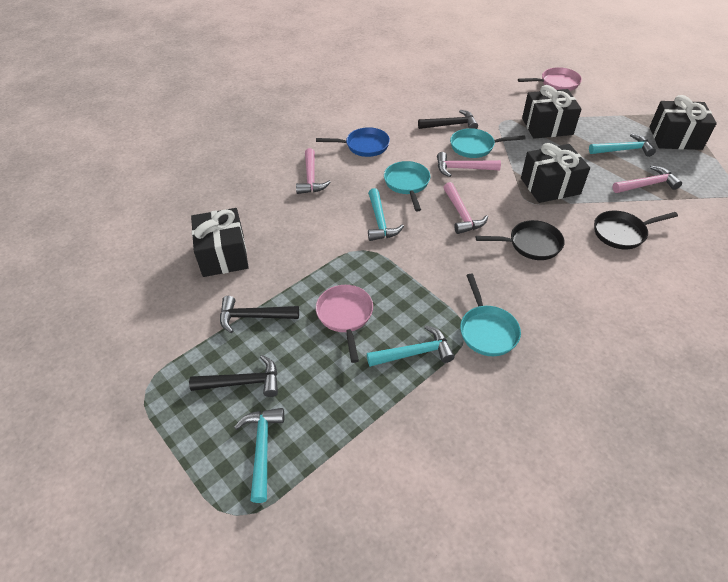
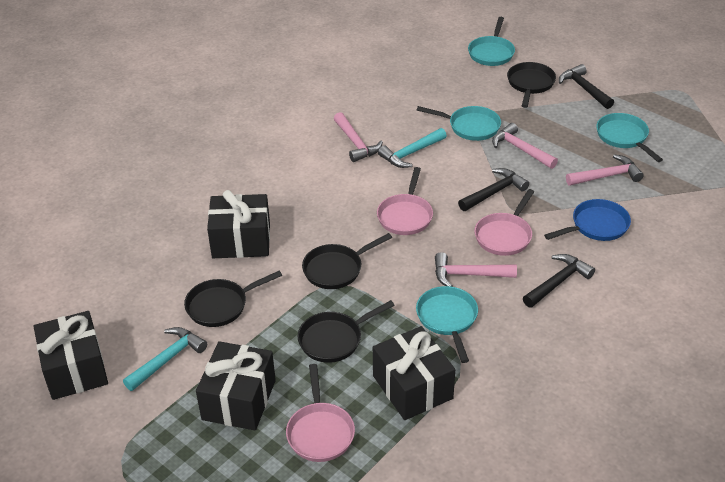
black pan: 2 -> 4
pink pan: 2 -> 3
turquoise hammer: 4 -> 2
turquoise pan: 3 -> 4

